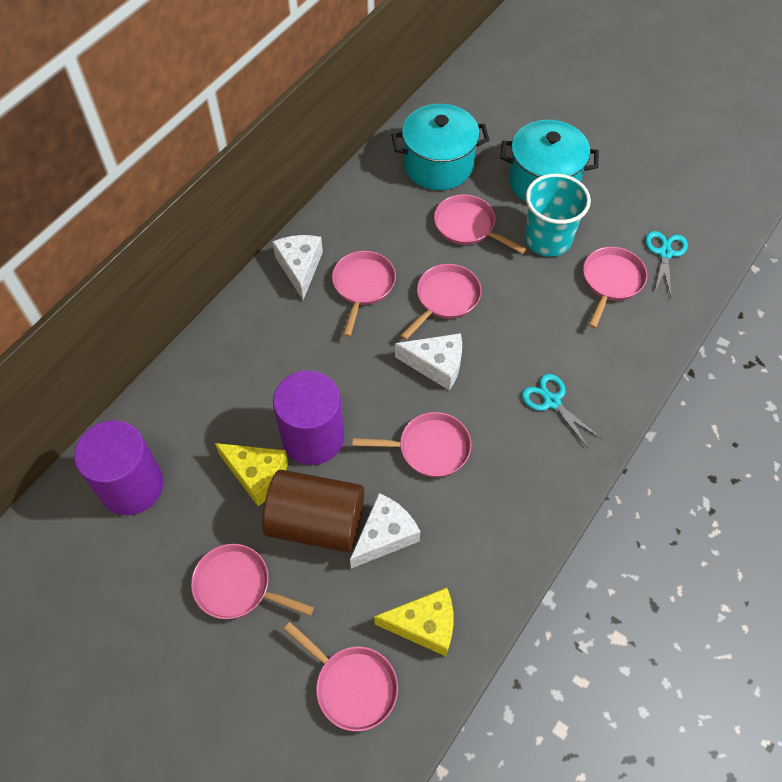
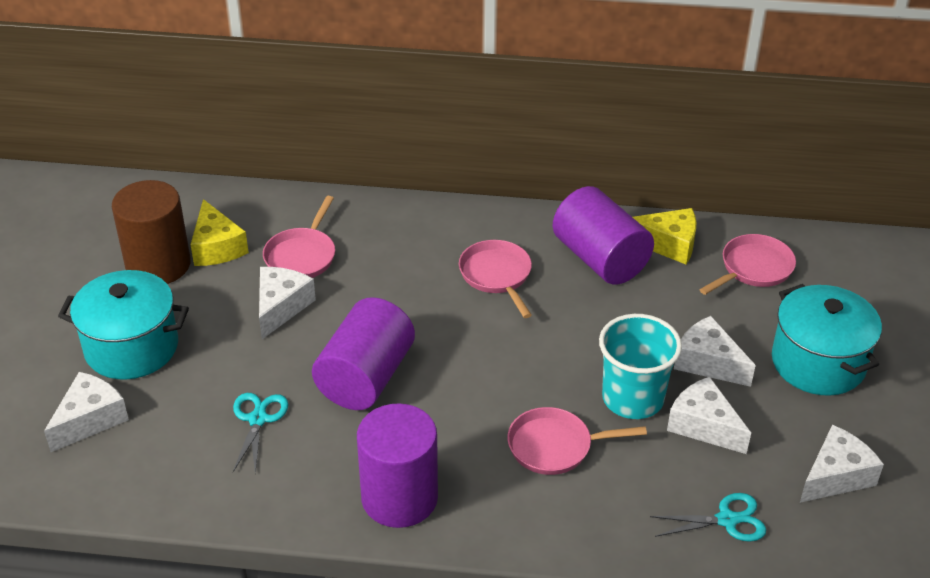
pink pan: 7 -> 4
purple cylinder: 2 -> 3
white cheese: 3 -> 5

